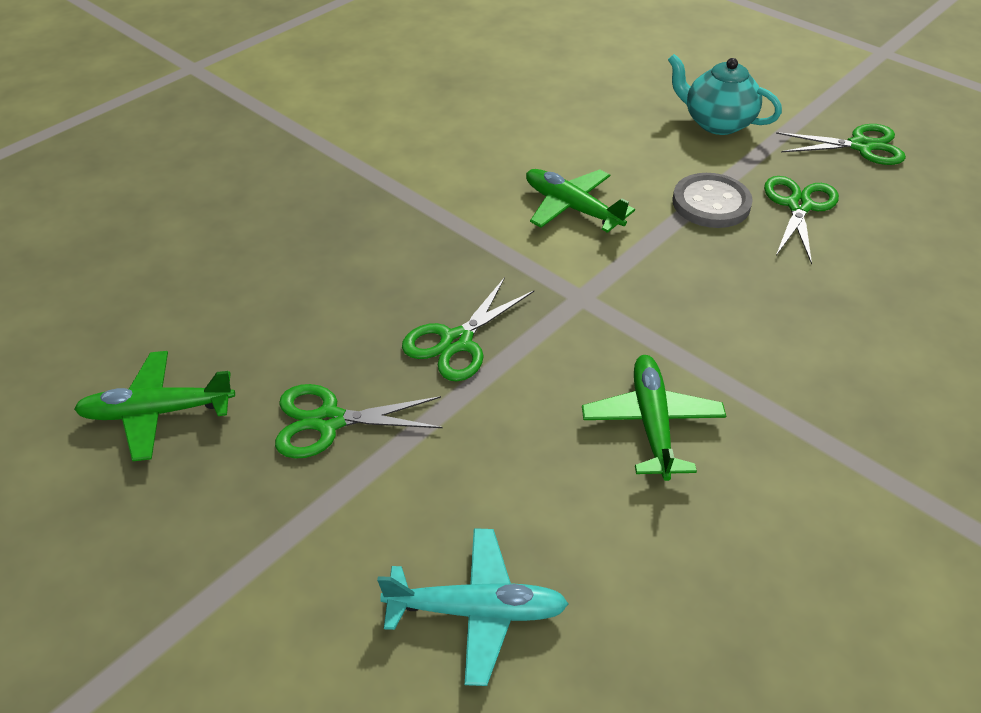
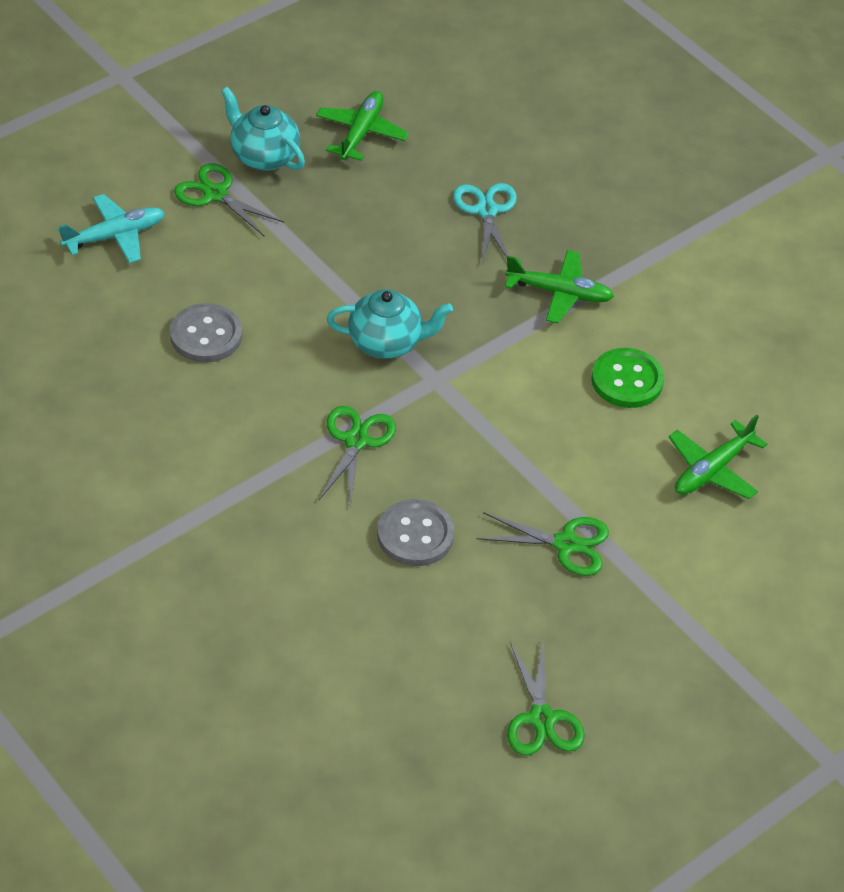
green button: 0 -> 1
grey button: 1 -> 2
turquoise scissors: 0 -> 1
turquoise teapot: 1 -> 2

